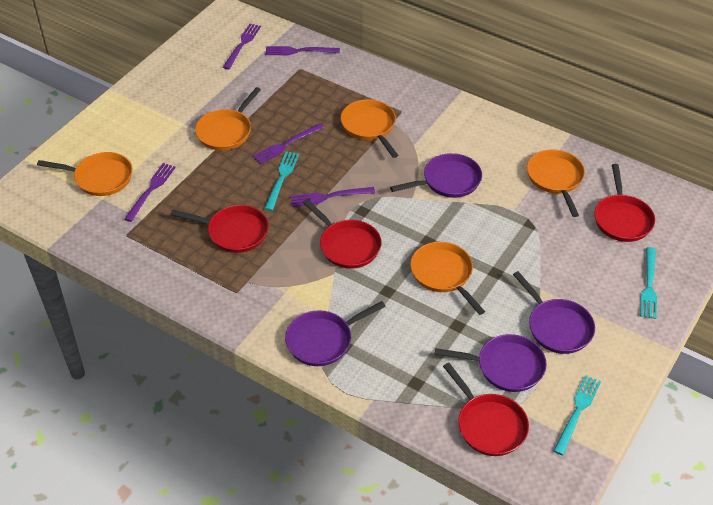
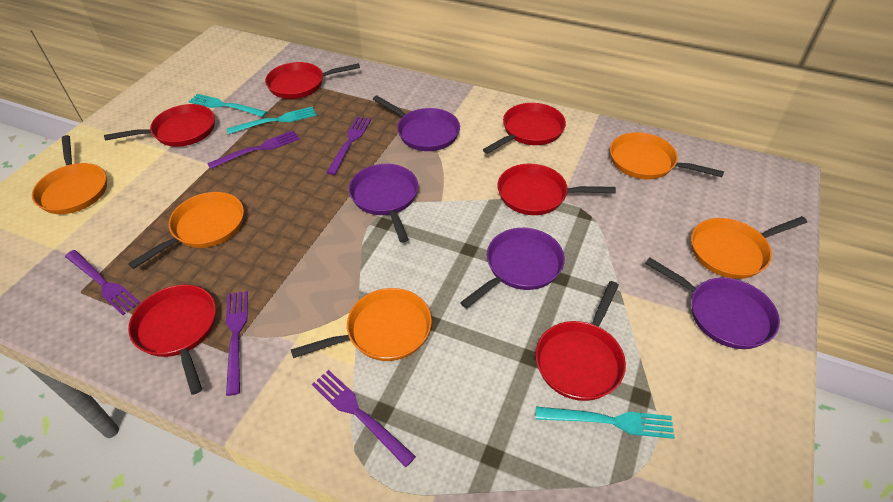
red pan: 4 -> 6

